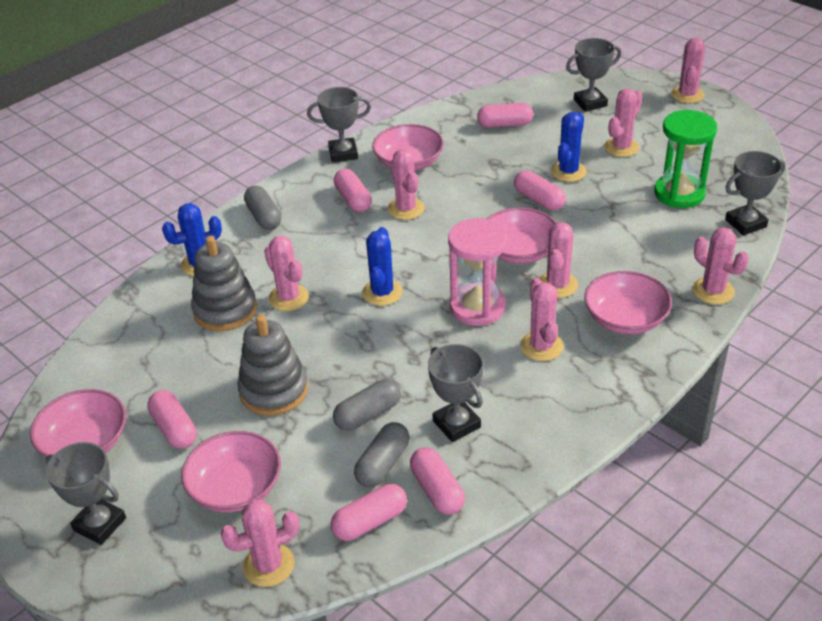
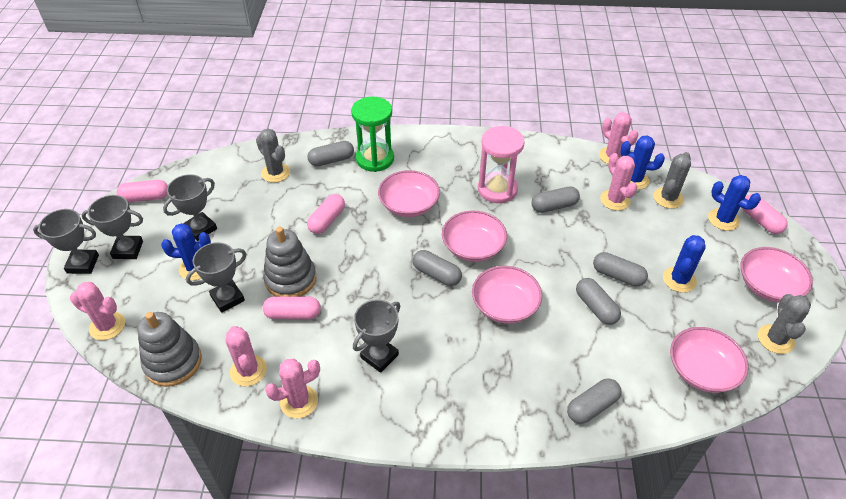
blue cactus: 3 -> 4
grey cactus: 0 -> 3
grey capsule: 3 -> 6
pink cactus: 8 -> 5
pink capsule: 6 -> 4

